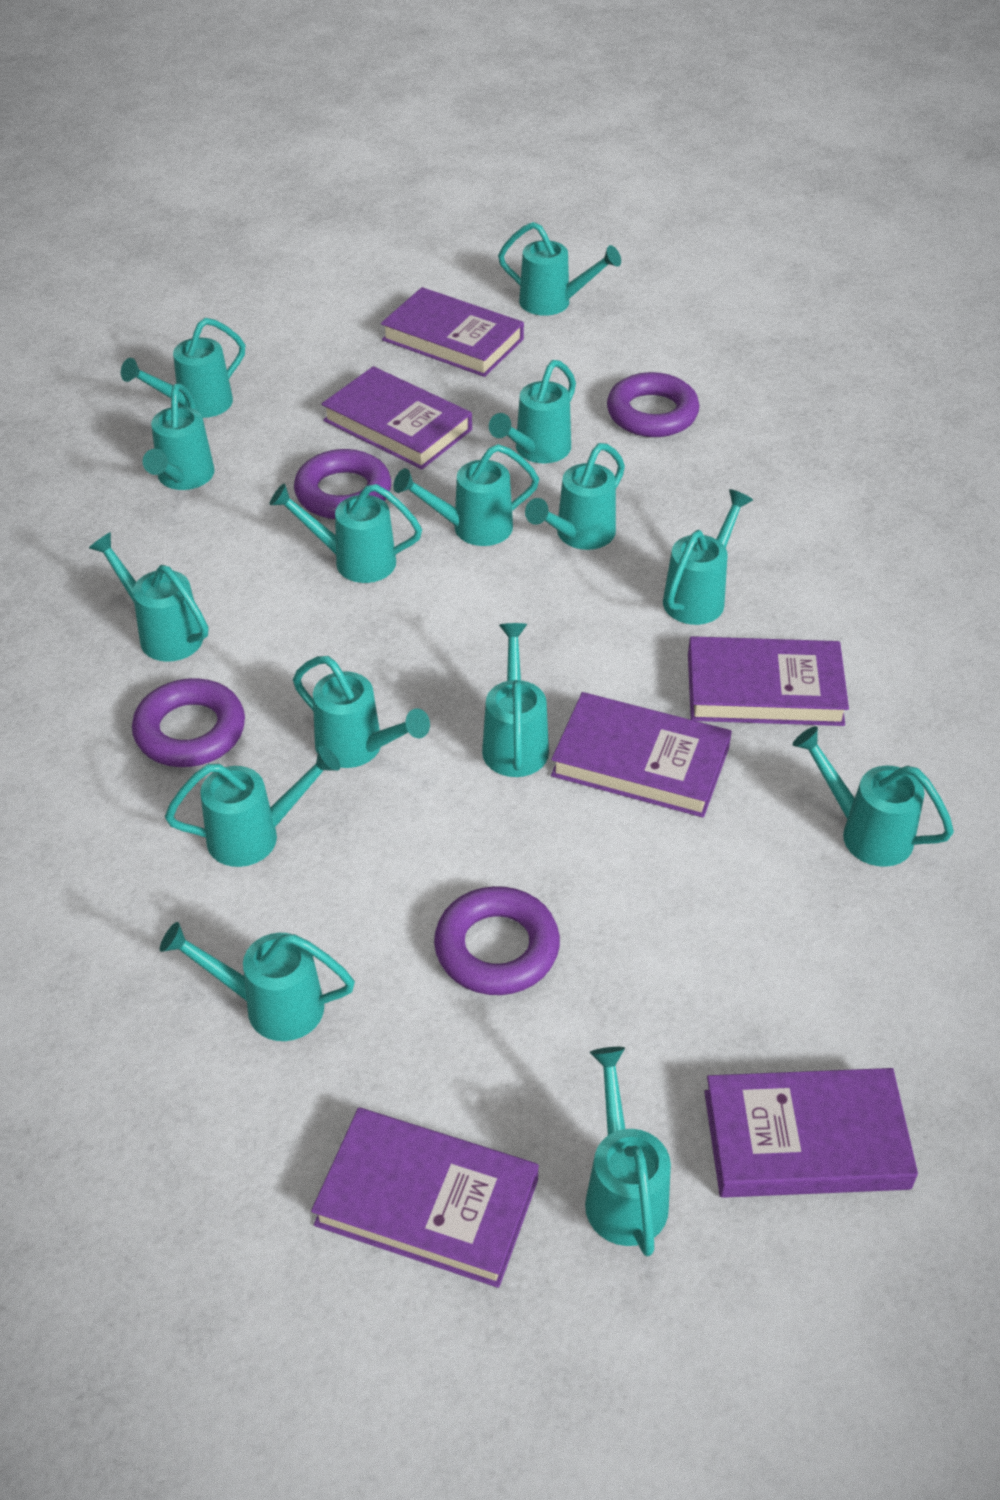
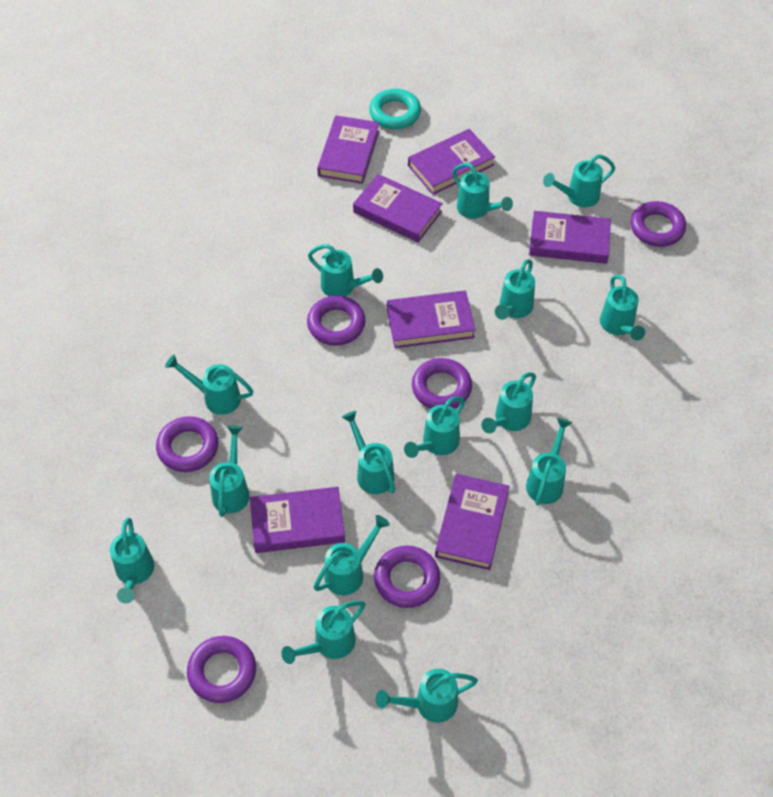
purple book: 6 -> 7
purple ring: 4 -> 6
turquoise ring: 0 -> 1

